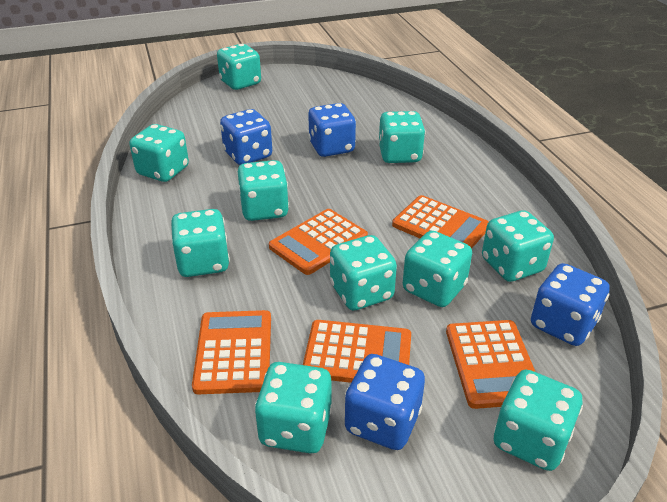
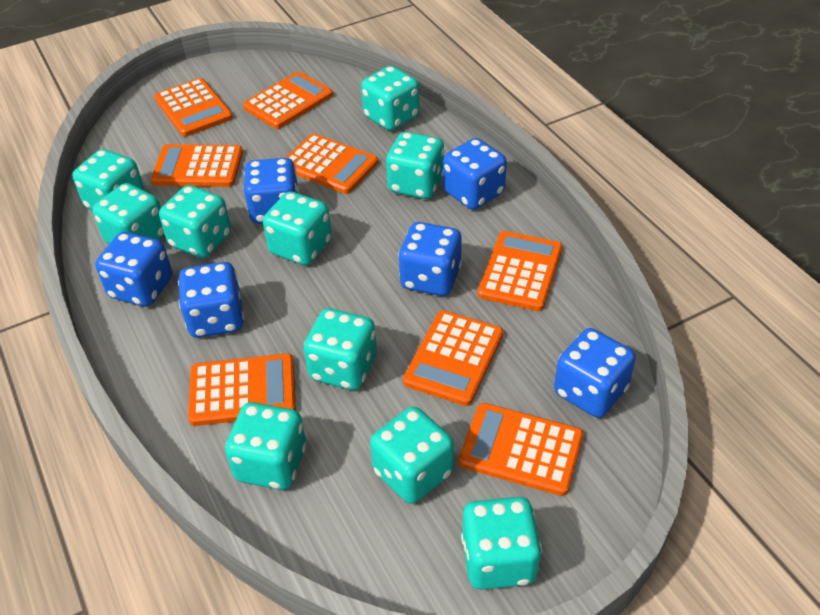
blue dice: 4 -> 6
orange calculator: 5 -> 8

